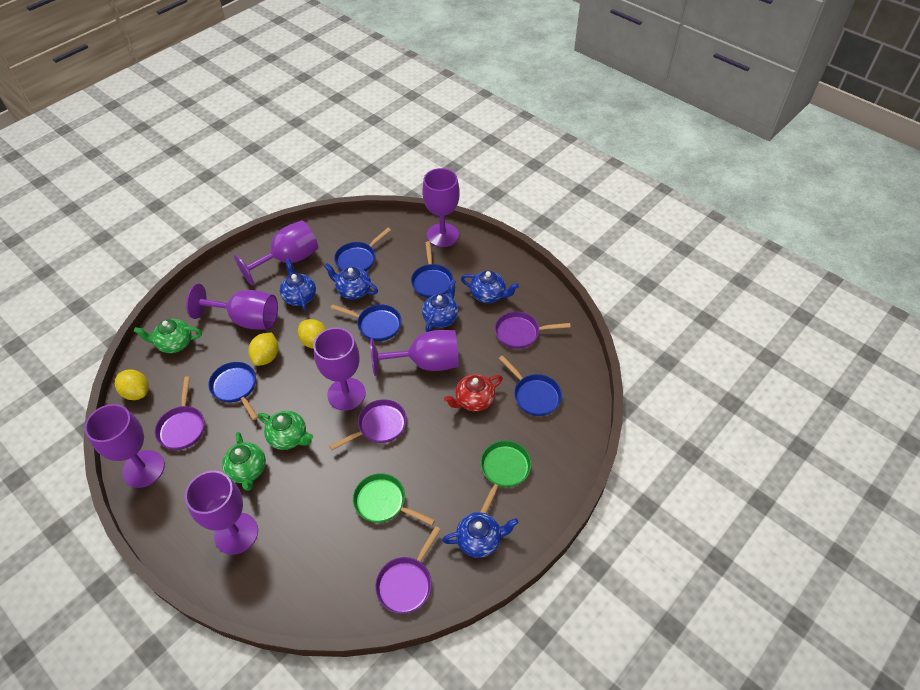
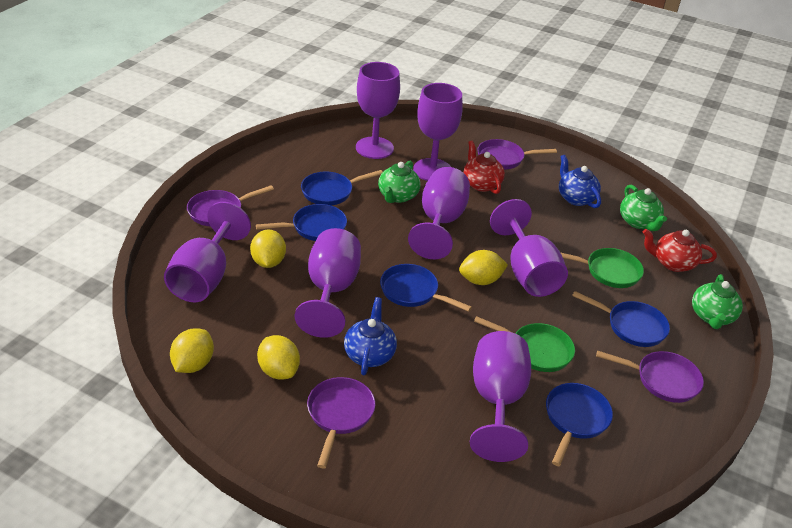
blue teapot: 5 -> 2
red teapot: 1 -> 2
yellow lemon: 3 -> 4

